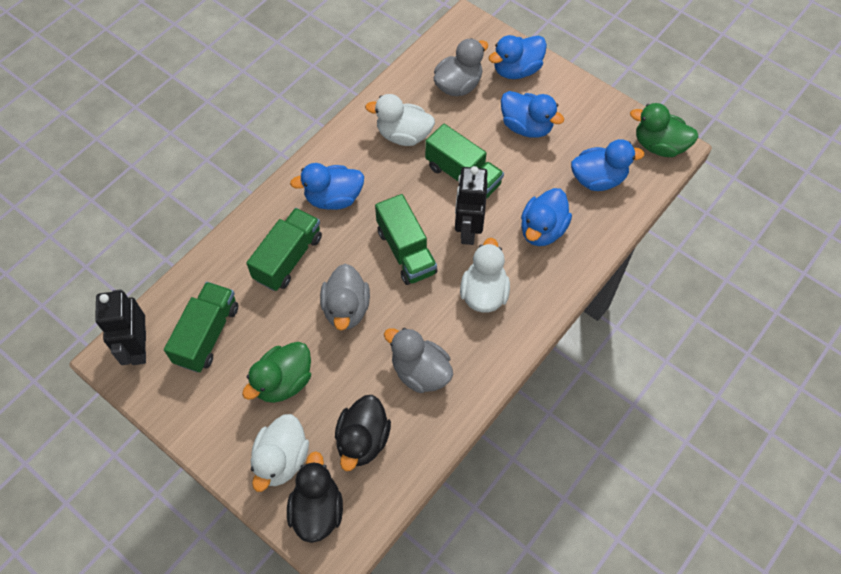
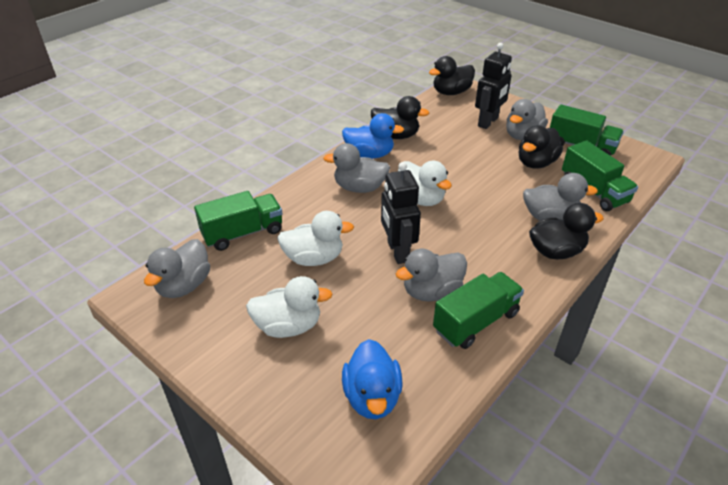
black duck: 2 -> 4
blue duck: 5 -> 2
green duck: 2 -> 0
grey duck: 3 -> 5

